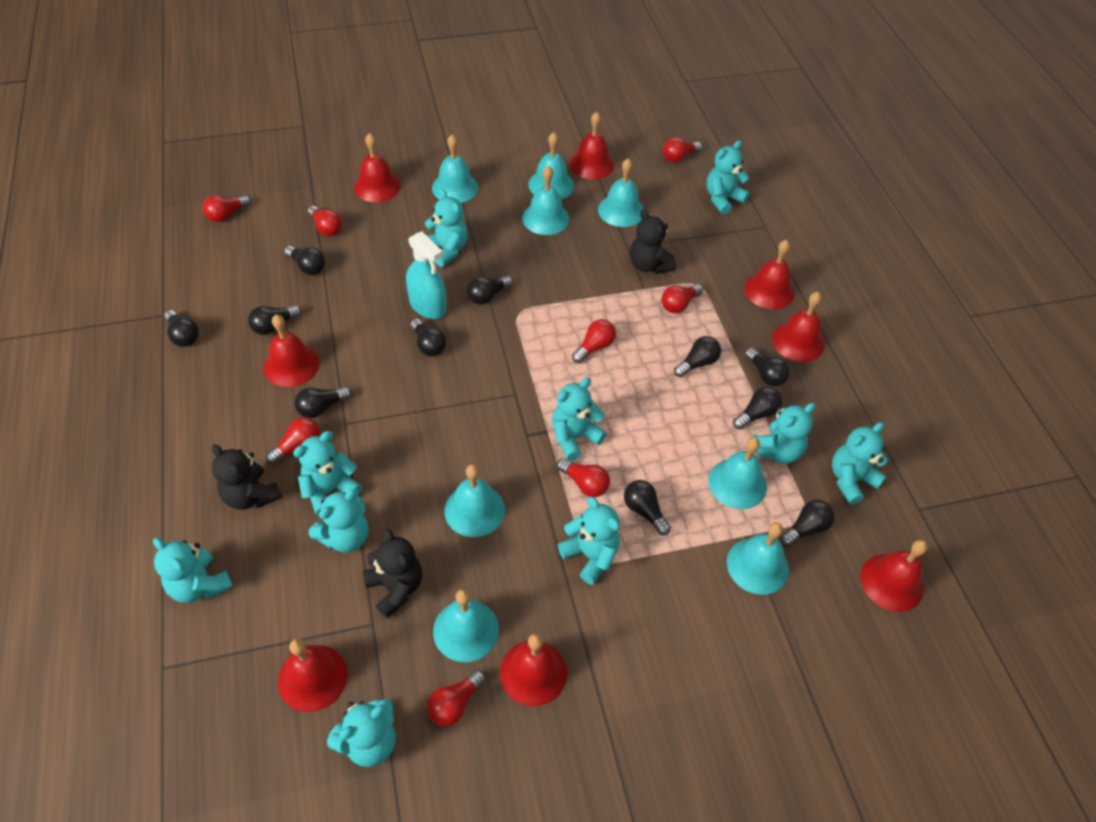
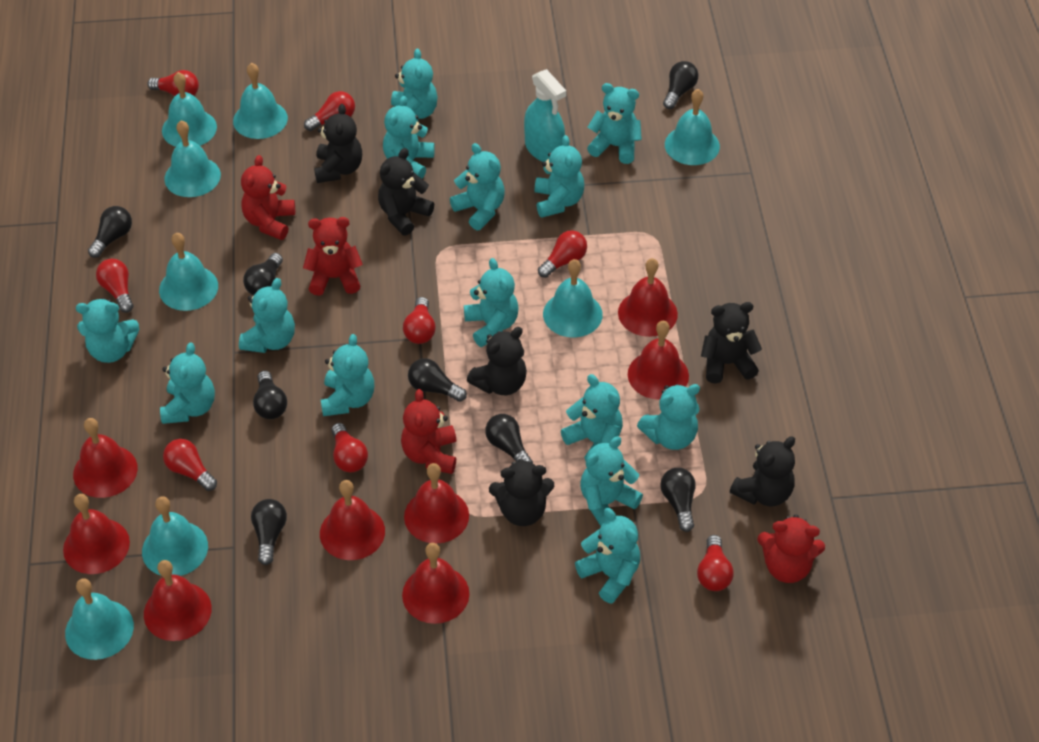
black light bulb: 11 -> 8
black teddy bear: 3 -> 6
red teddy bear: 0 -> 4
turquoise teddy bear: 10 -> 14

